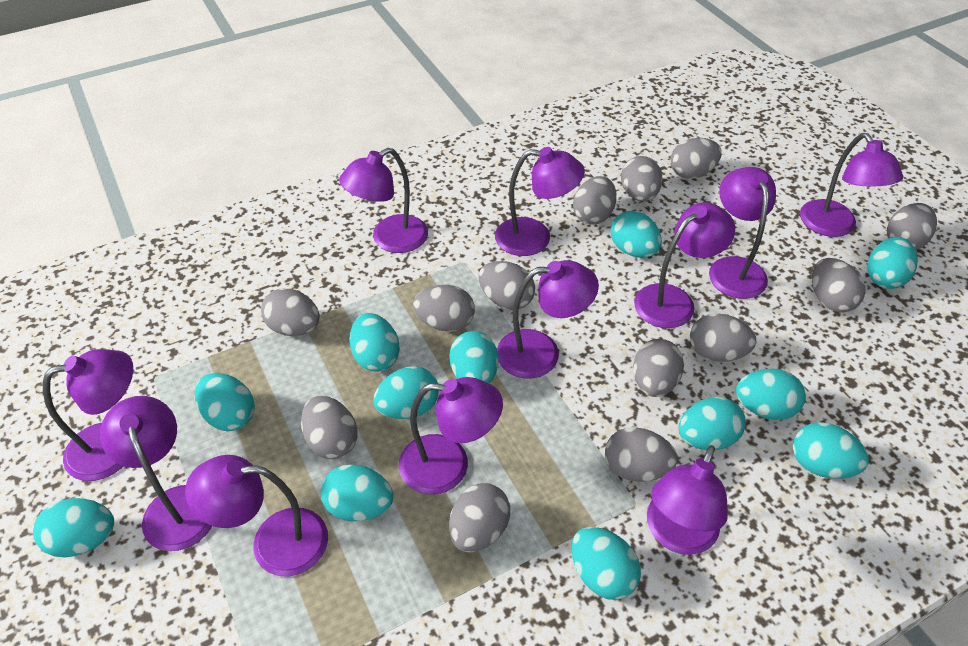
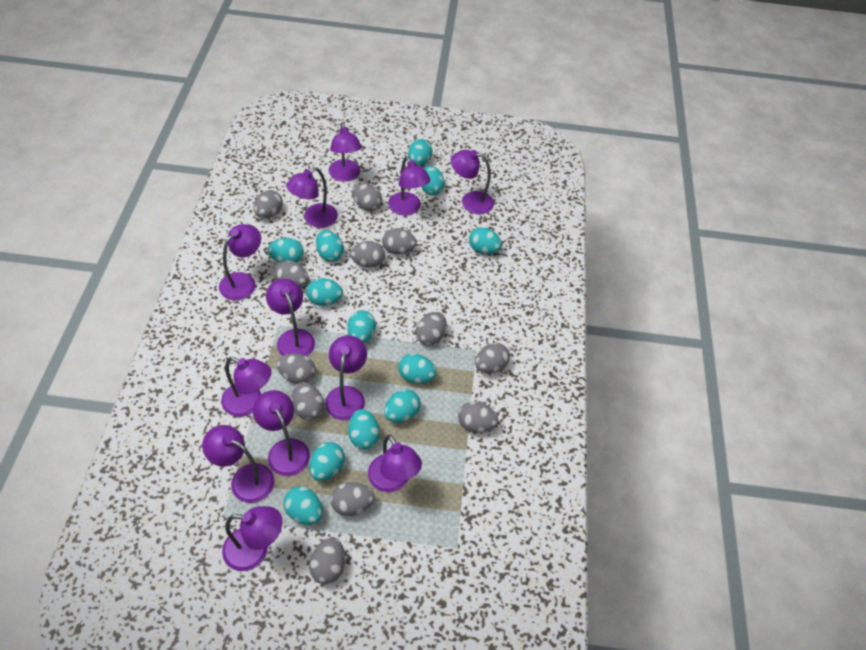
grey egg: 13 -> 12
purple lamp: 11 -> 12

